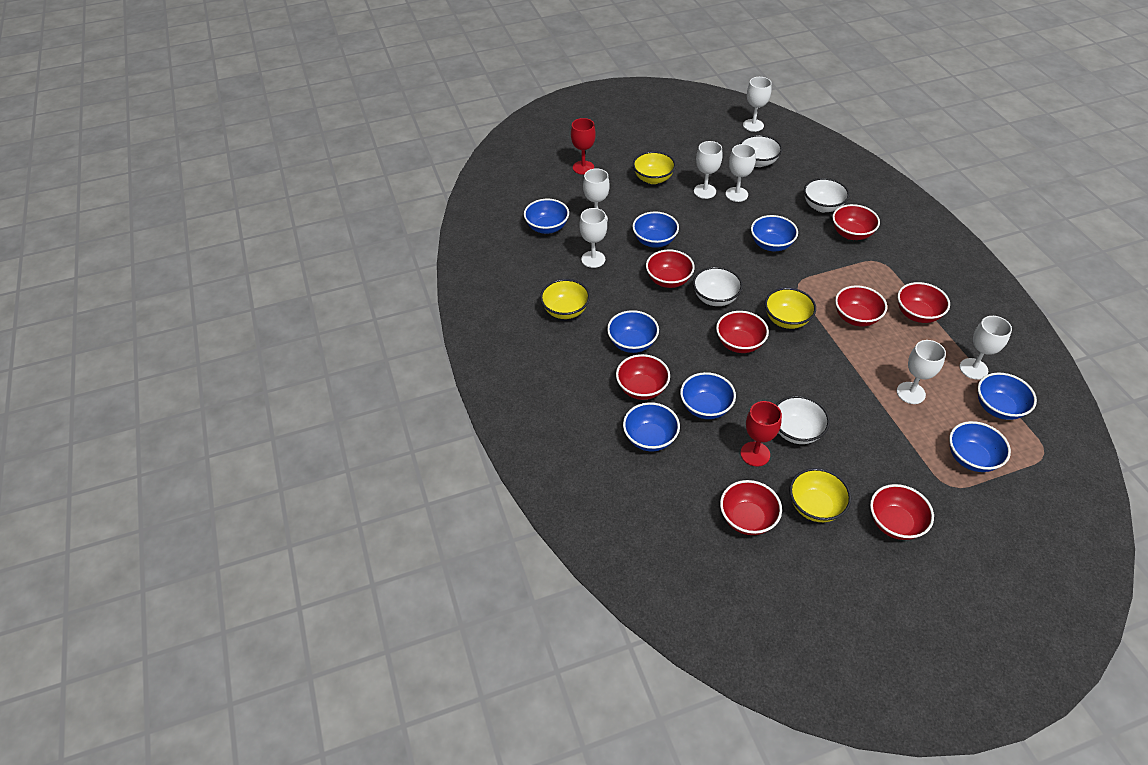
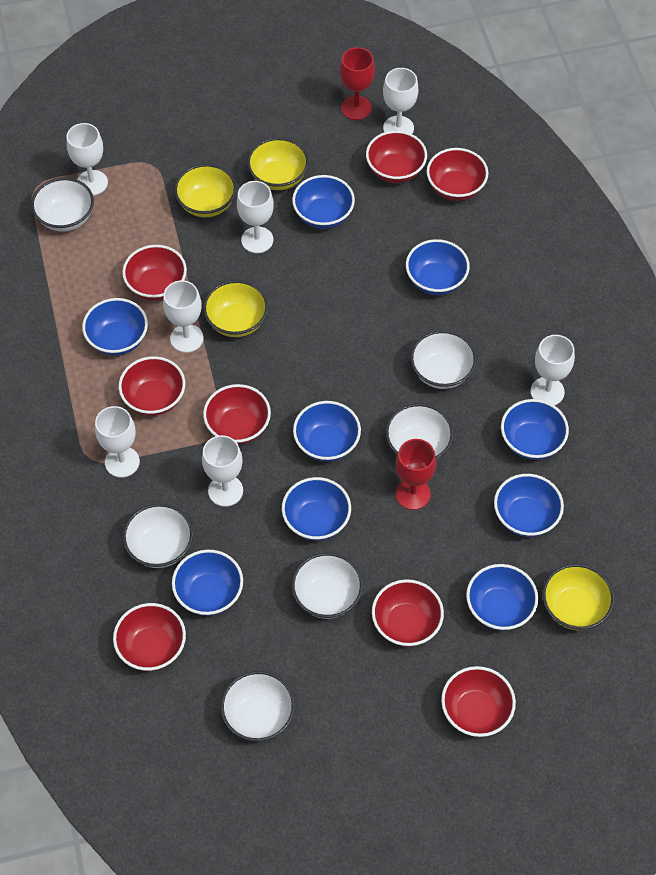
blue bowl: 8 -> 9
white bowl: 4 -> 6

